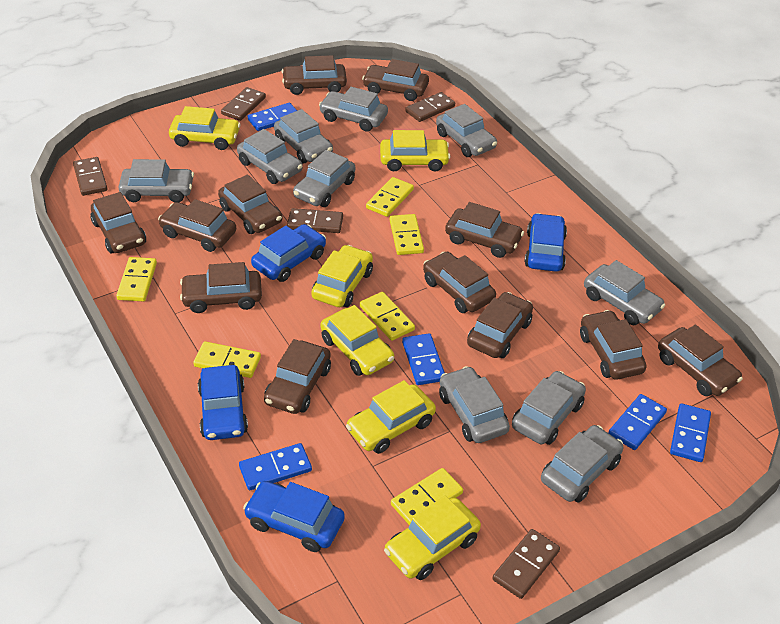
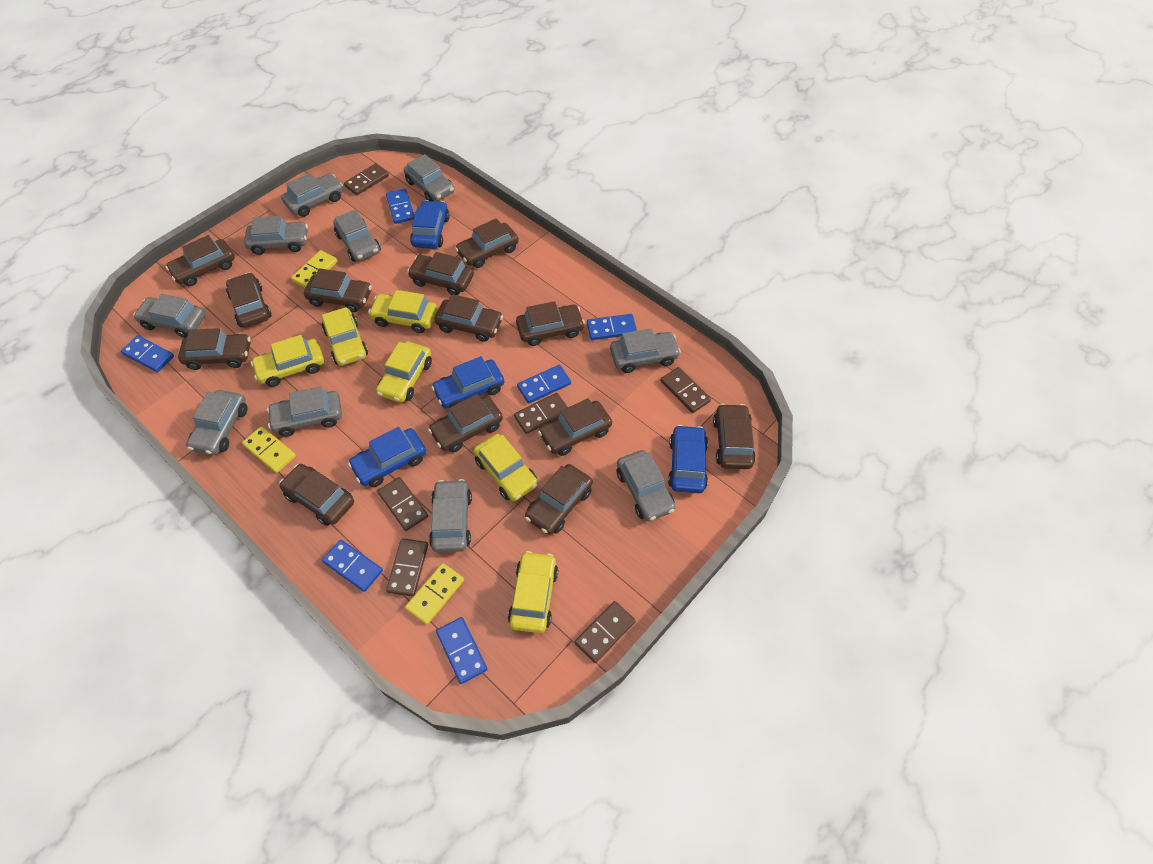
blue domino: 5 -> 6
brown car: 12 -> 13
brown domino: 5 -> 6
yellow domino: 6 -> 3

